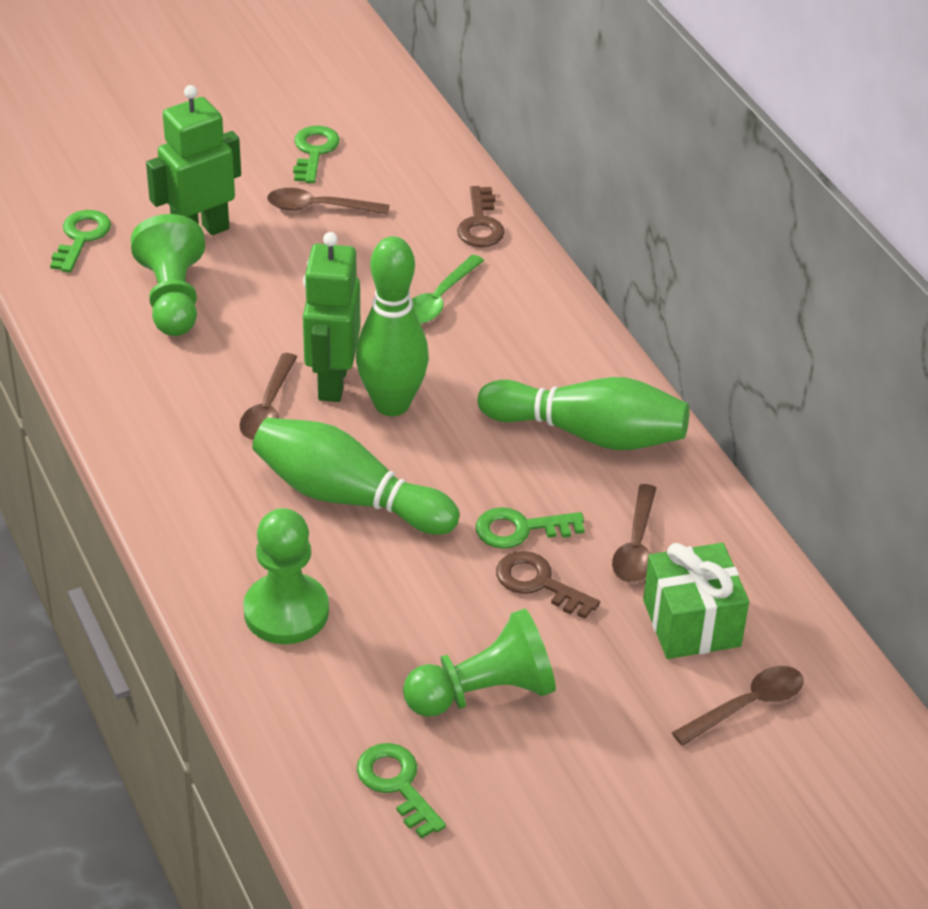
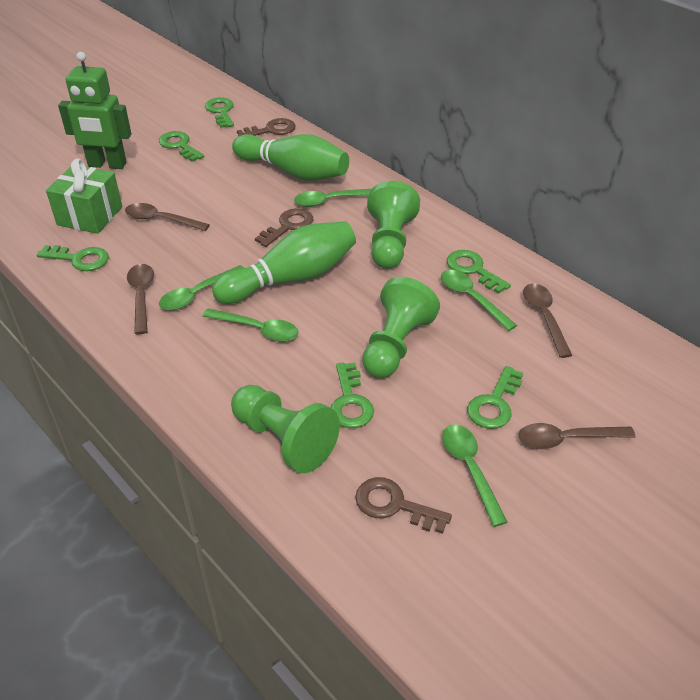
brown key: 2 -> 3
green bowling pin: 3 -> 2
green key: 4 -> 6
green robot: 2 -> 1
green spoon: 1 -> 5

